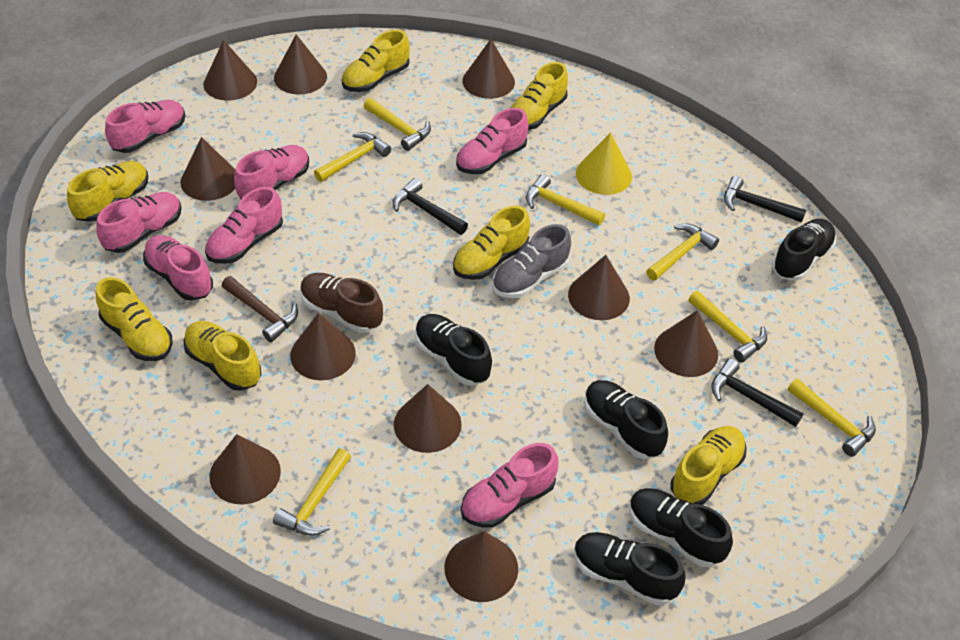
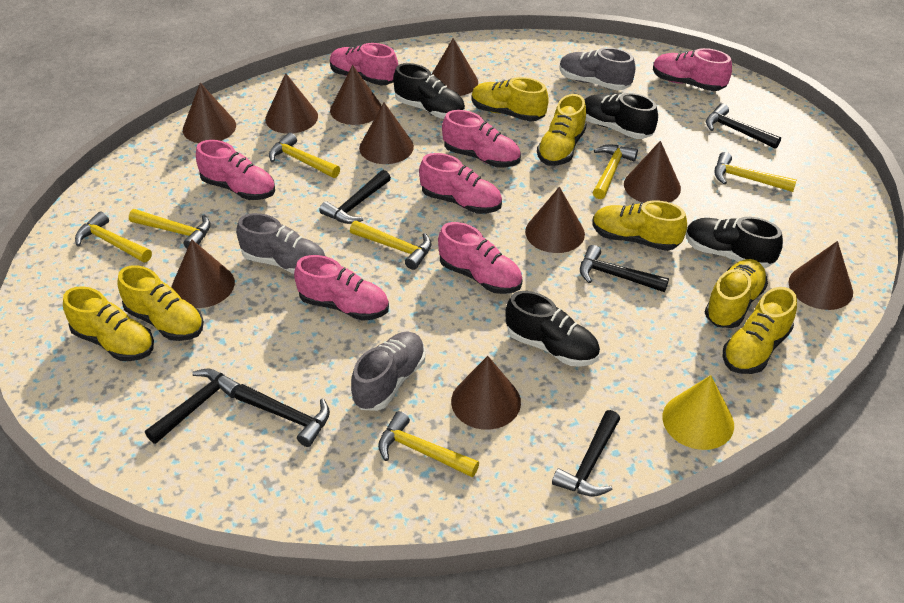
black hammer: 3 -> 6
black shoe: 5 -> 4
brown hammer: 1 -> 0
brown shoe: 1 -> 0
grey shoe: 1 -> 3

